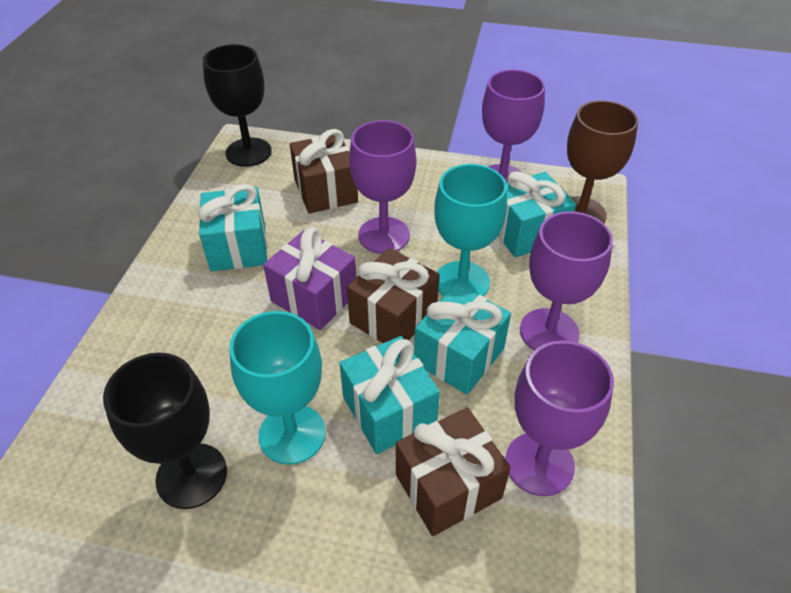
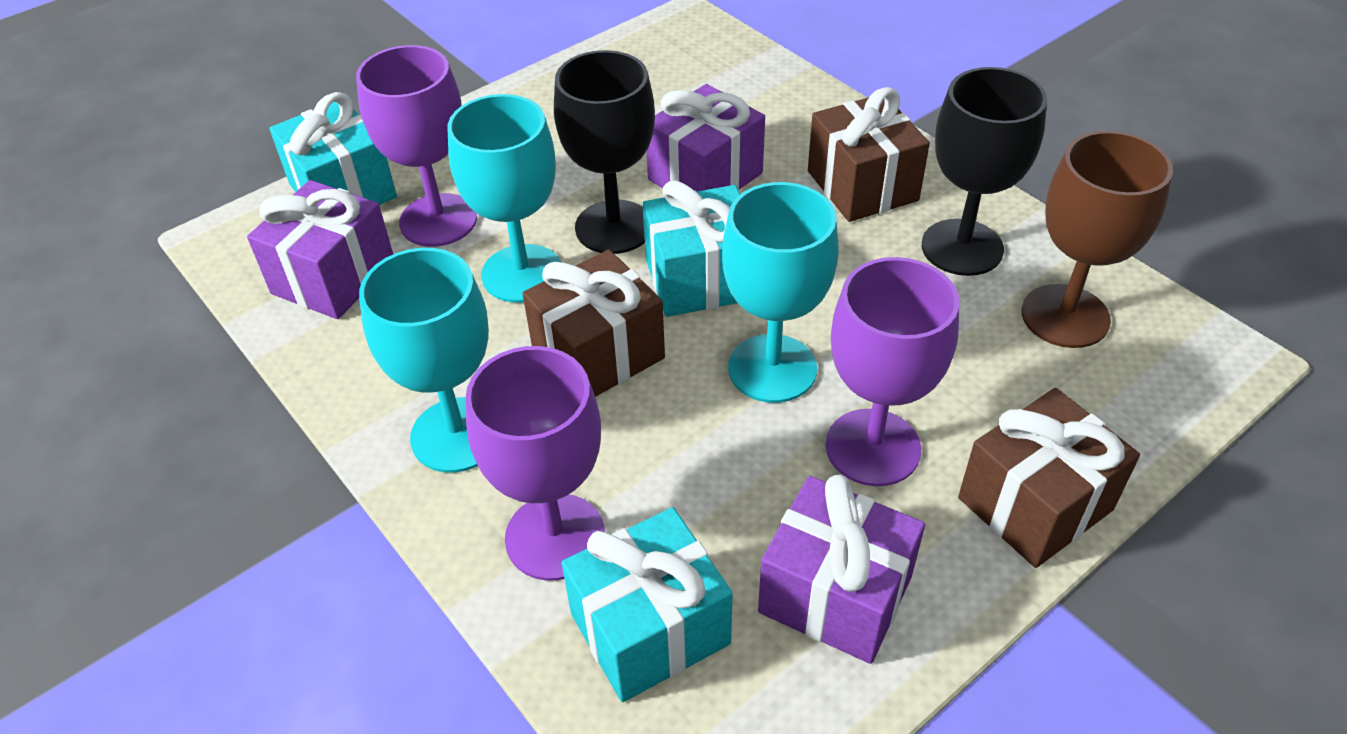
purple gift: 1 -> 3
purple goblet: 4 -> 3
turquoise gift: 4 -> 3
turquoise goblet: 2 -> 3

